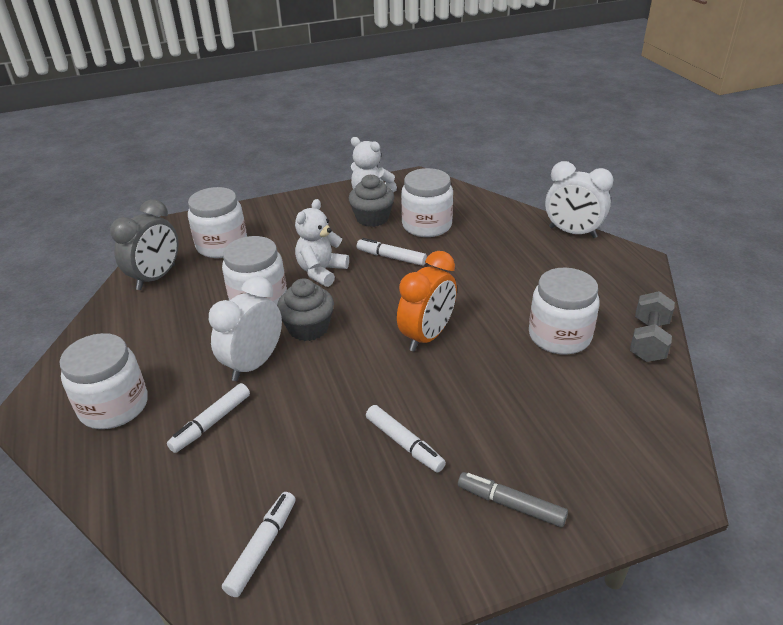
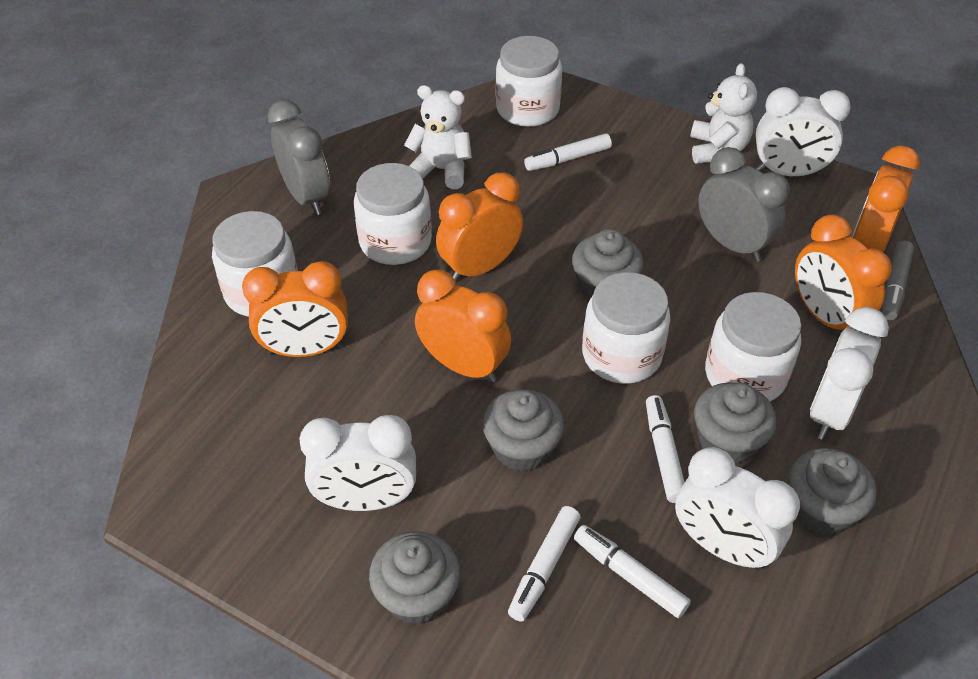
grey clock: 1 -> 2
grey cupcake: 2 -> 5
grey dumbbell: 1 -> 0
orange clock: 1 -> 5
white clock: 2 -> 4

